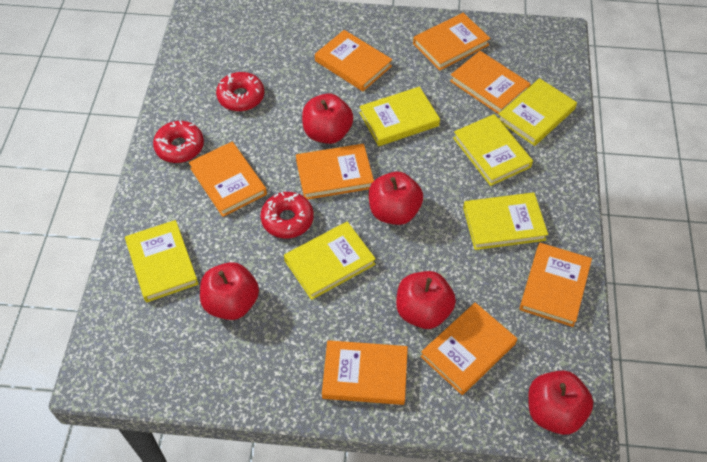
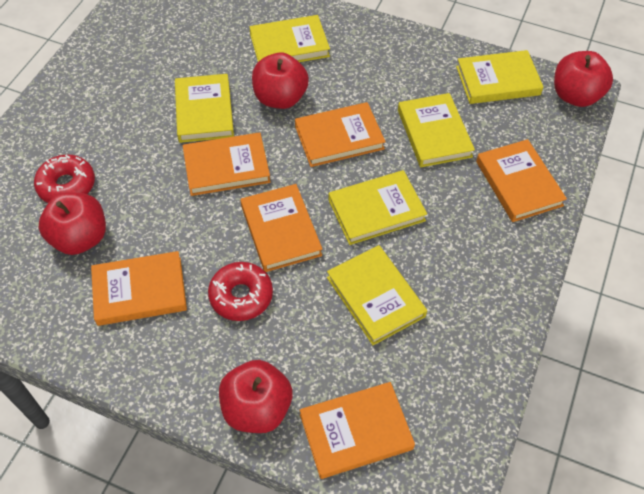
orange book: 8 -> 6
red apple: 5 -> 4
red donut: 3 -> 2

